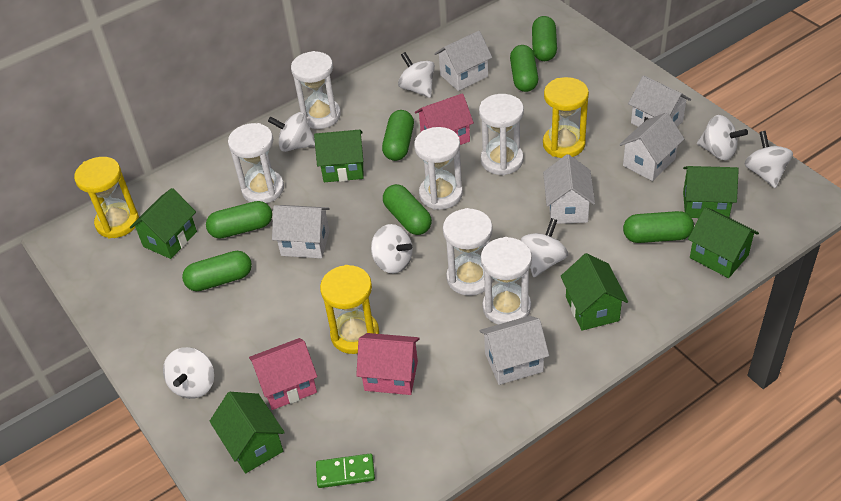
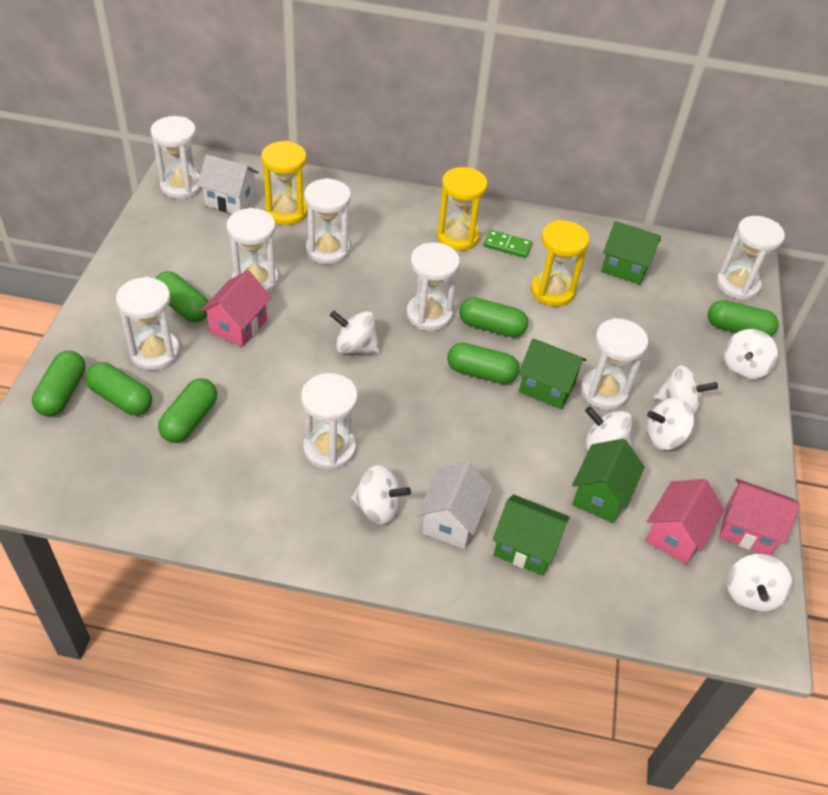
green house: 6 -> 4
white hourglass: 6 -> 8
white house: 6 -> 2

